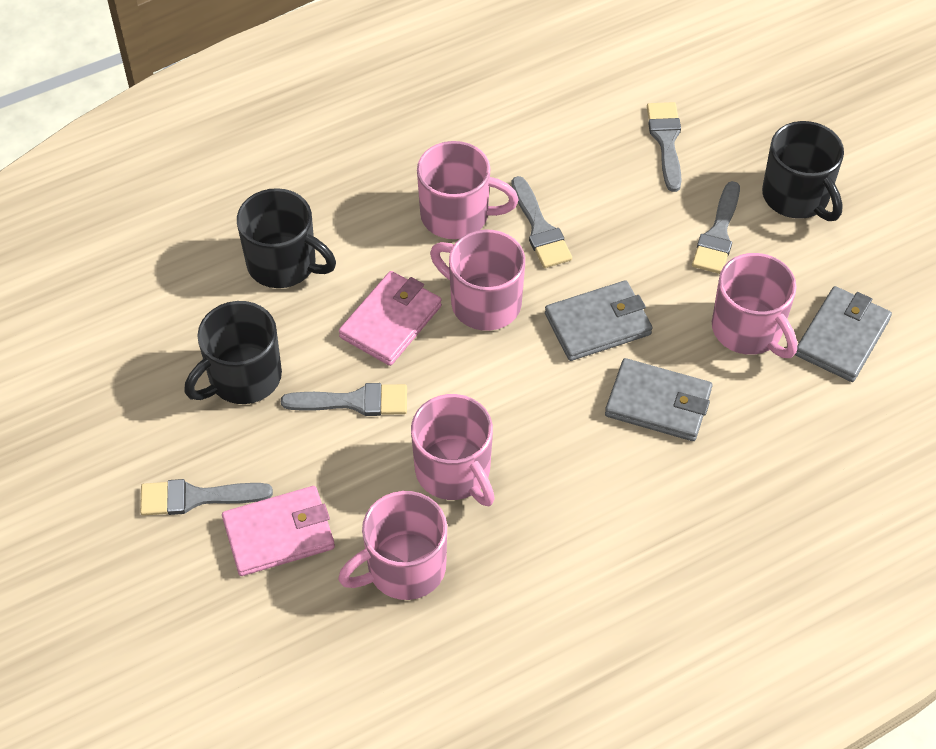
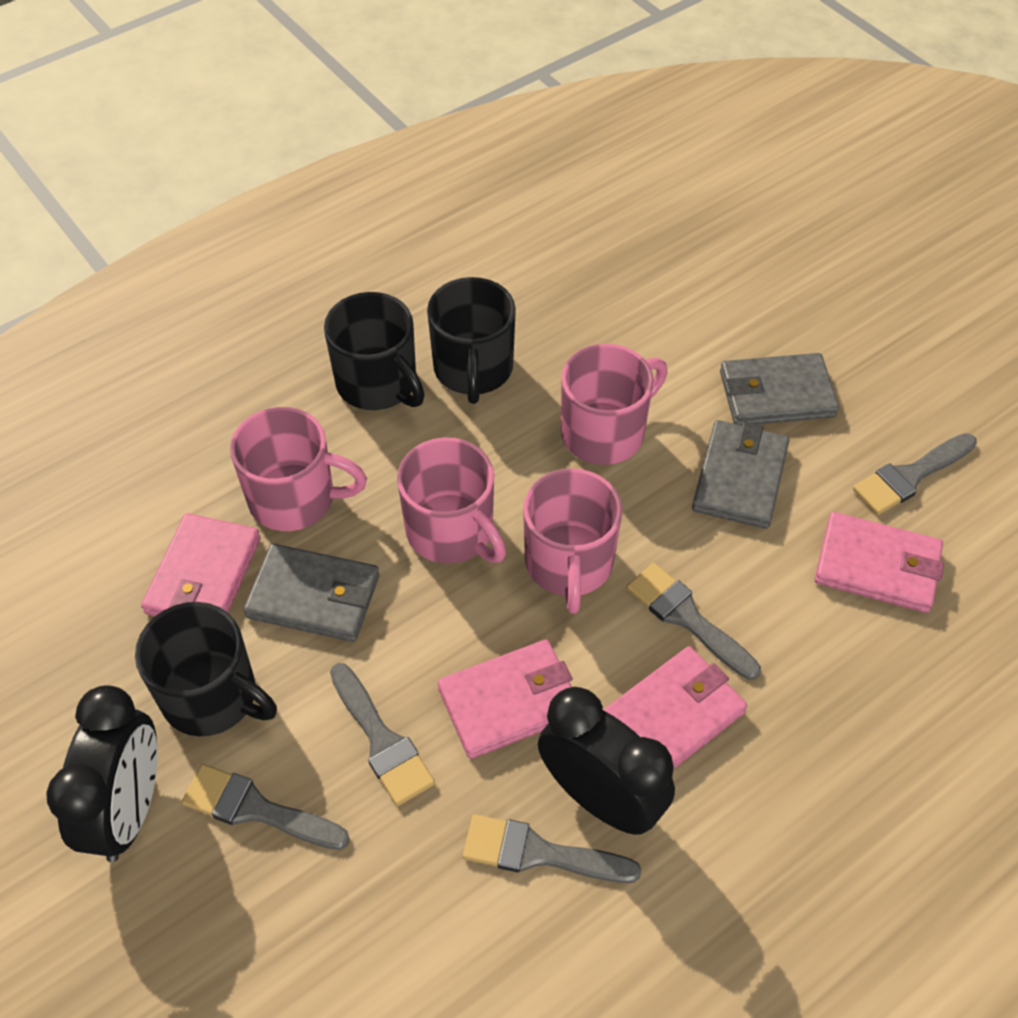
black clock: 0 -> 2
pink mug: 5 -> 4
pink wallet: 2 -> 4

